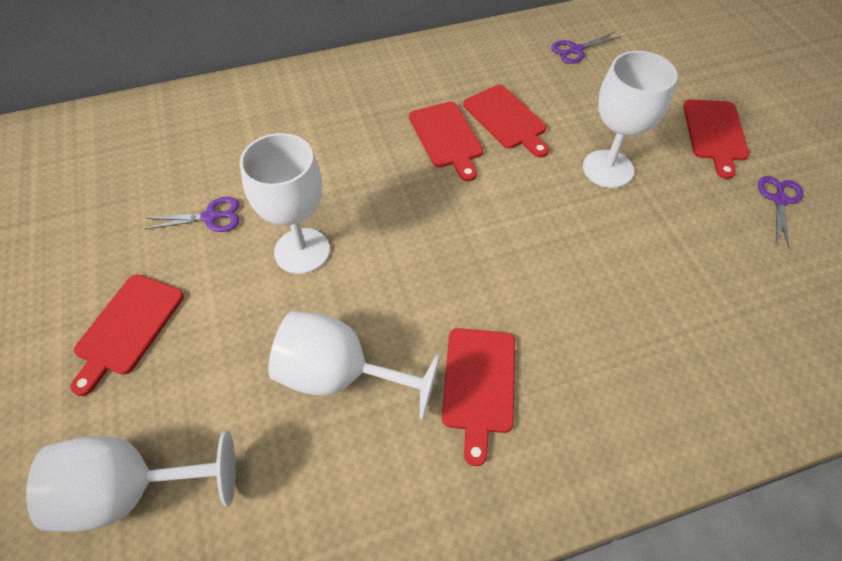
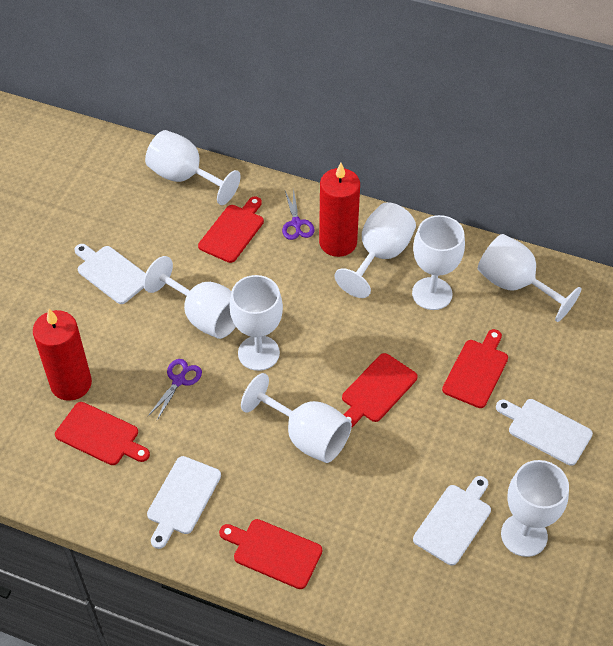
purple scissors: 3 -> 2
red candle: 0 -> 2
white cutting board: 0 -> 4
white goblet: 4 -> 8

